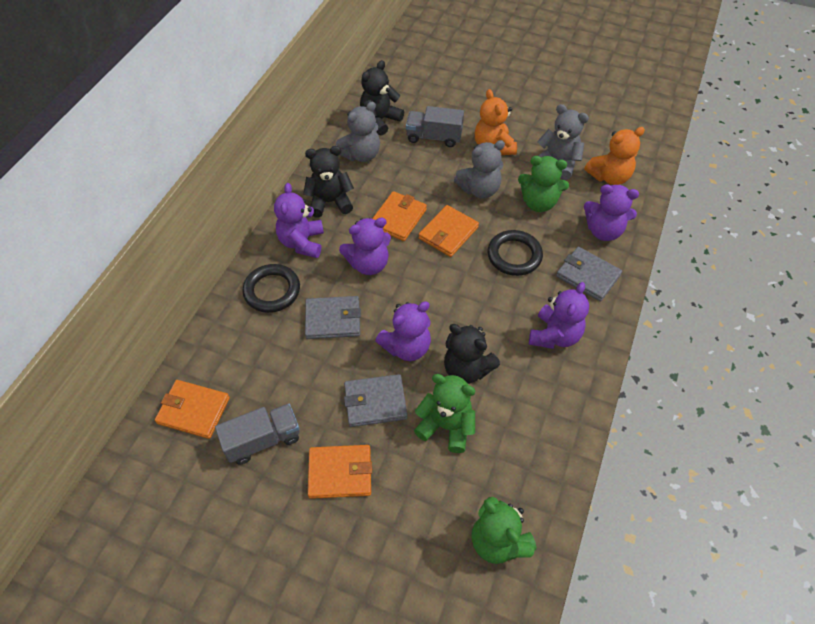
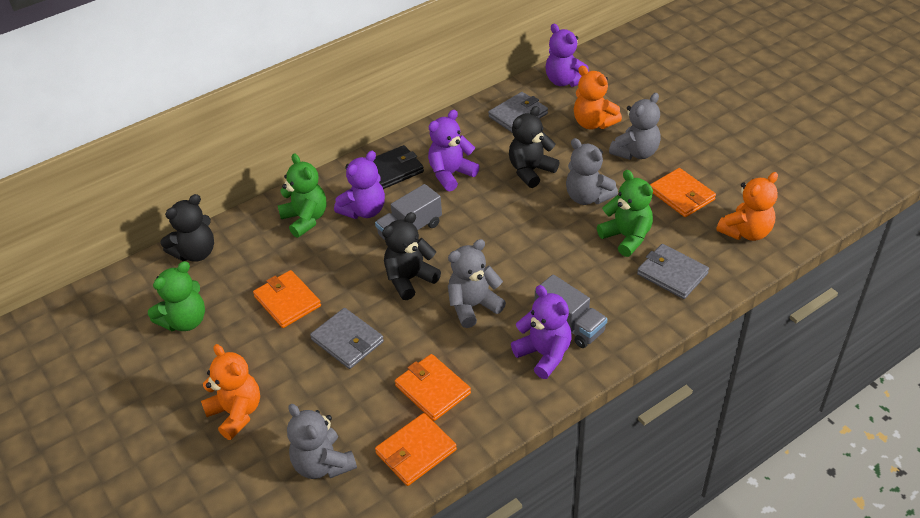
black ring: 2 -> 0
black wallet: 0 -> 1
grey teddy bear: 3 -> 4
orange teddy bear: 2 -> 3
purple teddy bear: 5 -> 4

